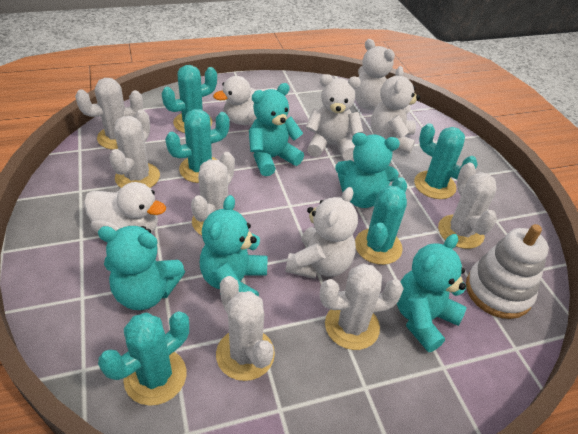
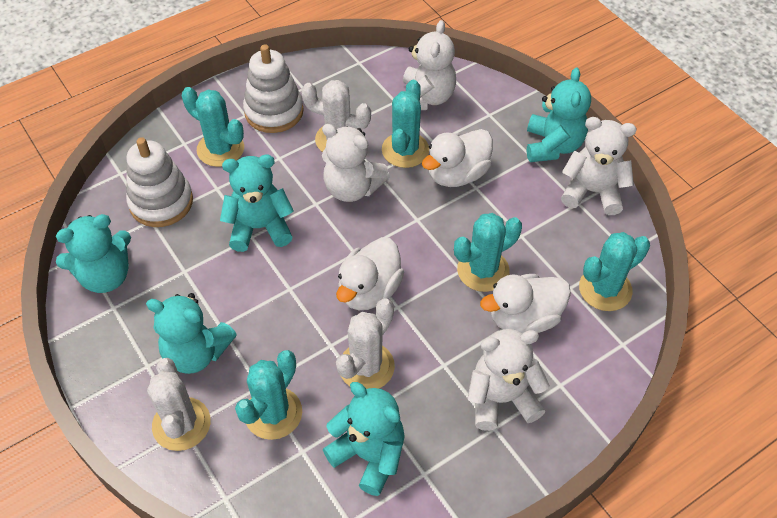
white cactus: 6 -> 3
white duck: 2 -> 3
white stacking toy: 1 -> 2

